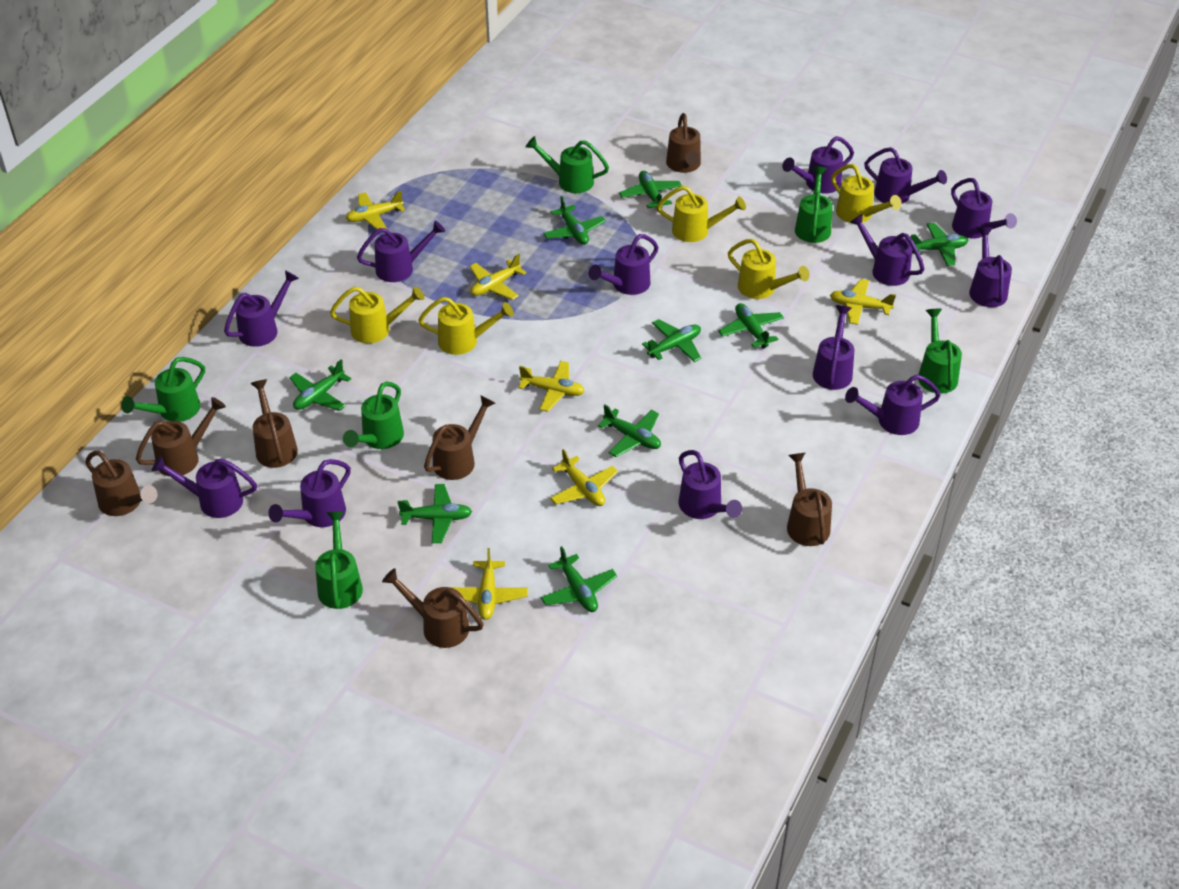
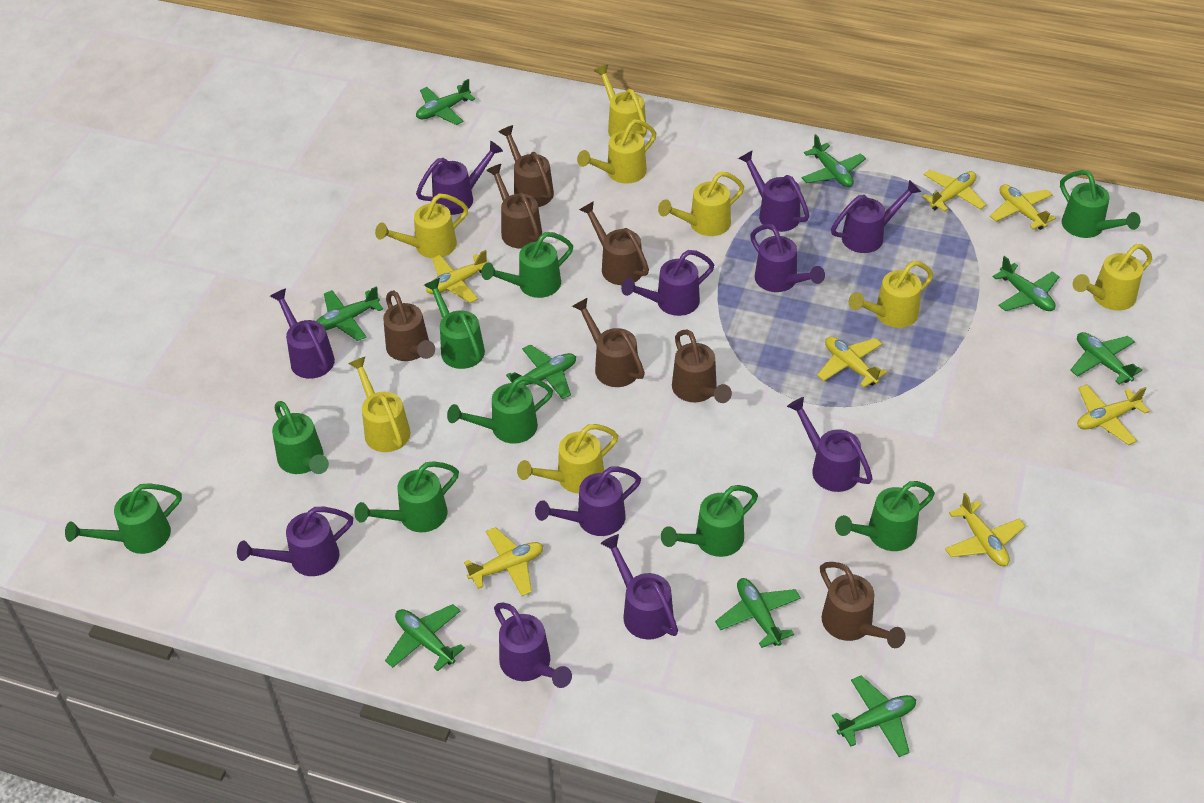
green watering can: 6 -> 9
purple watering can: 13 -> 11
yellow plane: 6 -> 7
yellow watering can: 5 -> 8

